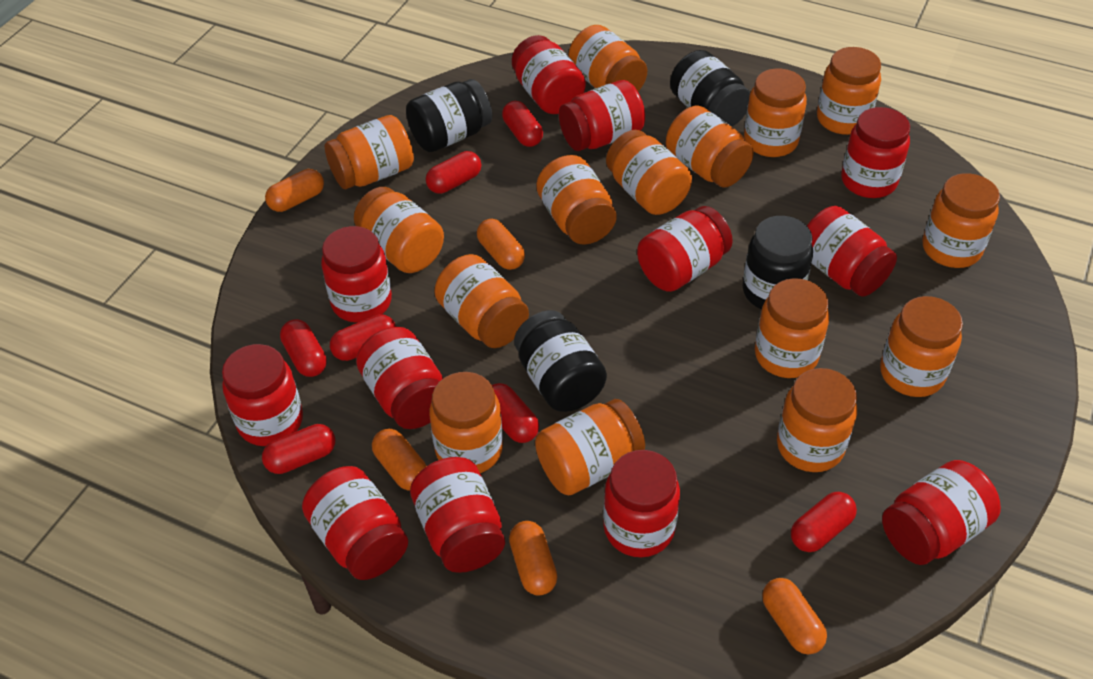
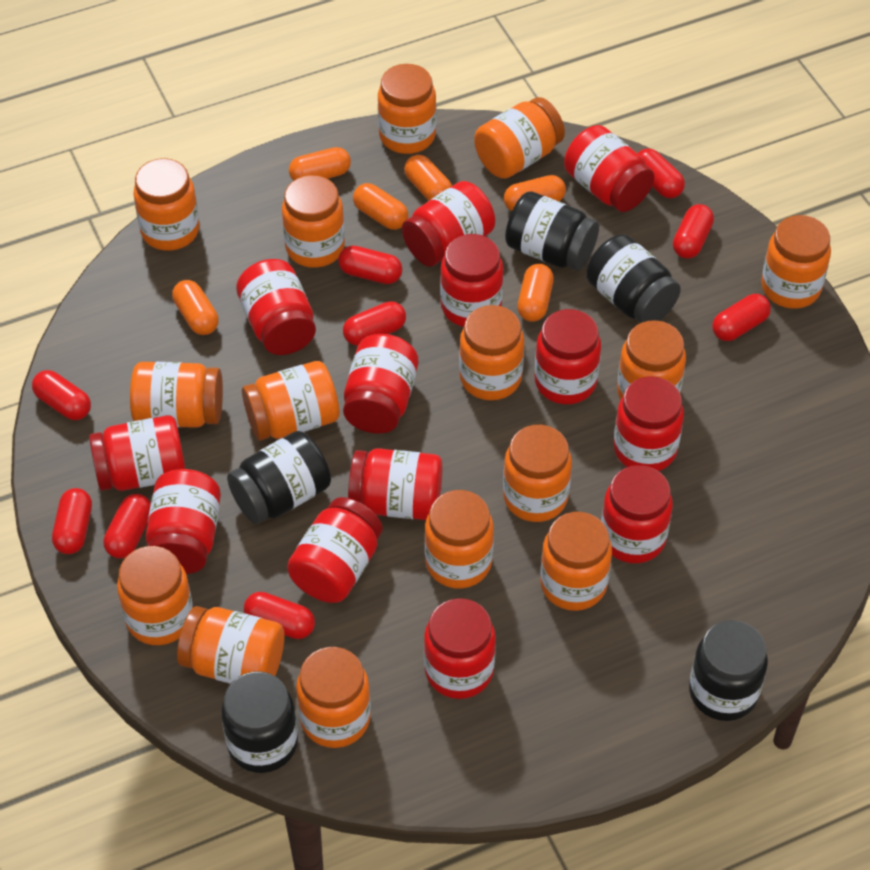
black jar: 4 -> 5
orange capsule: 5 -> 6
red capsule: 7 -> 9
red jar: 12 -> 13

